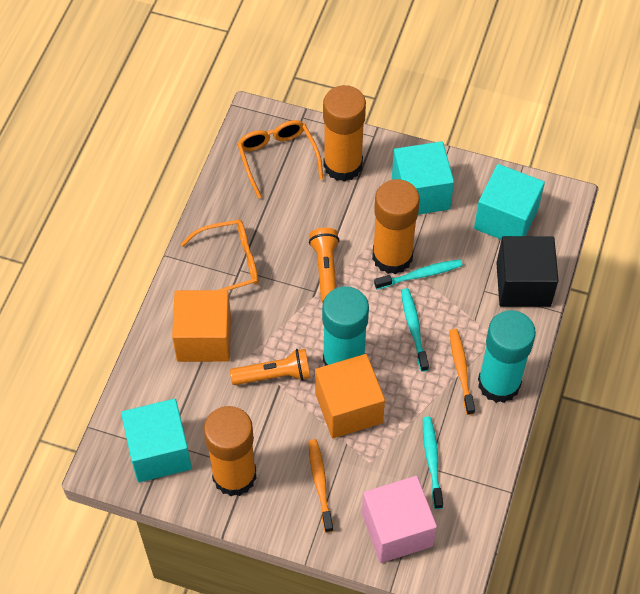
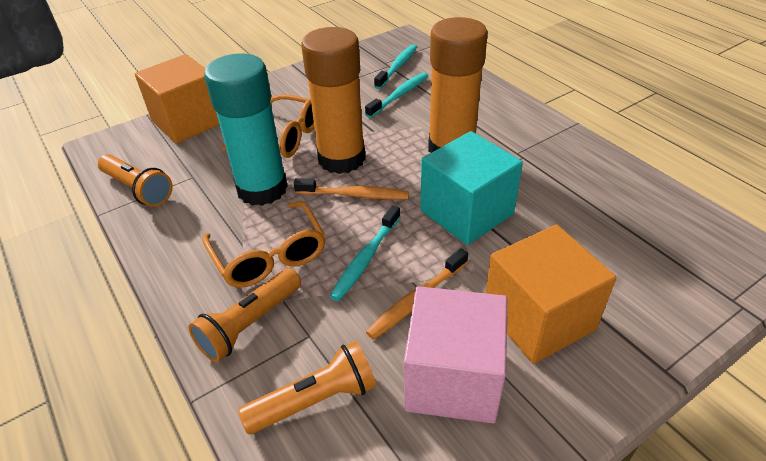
black cube: 1 -> 0
orange flashlight: 2 -> 3
orange glue stick: 3 -> 2
turquoise cube: 3 -> 1
turquoise glue stick: 2 -> 1

